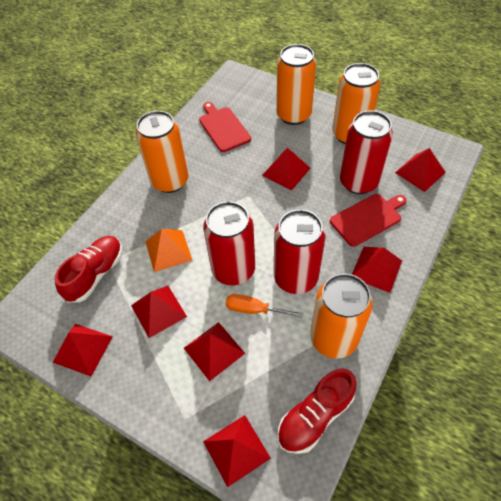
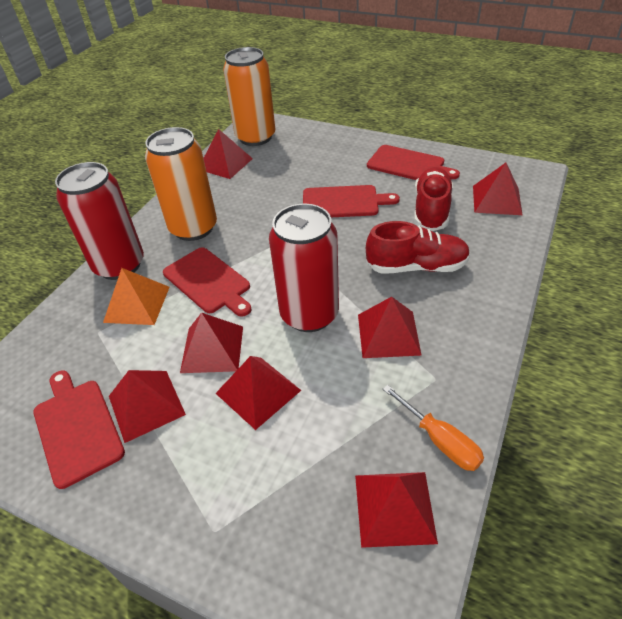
orange can: 4 -> 2
red can: 3 -> 2
red cutting board: 2 -> 4

